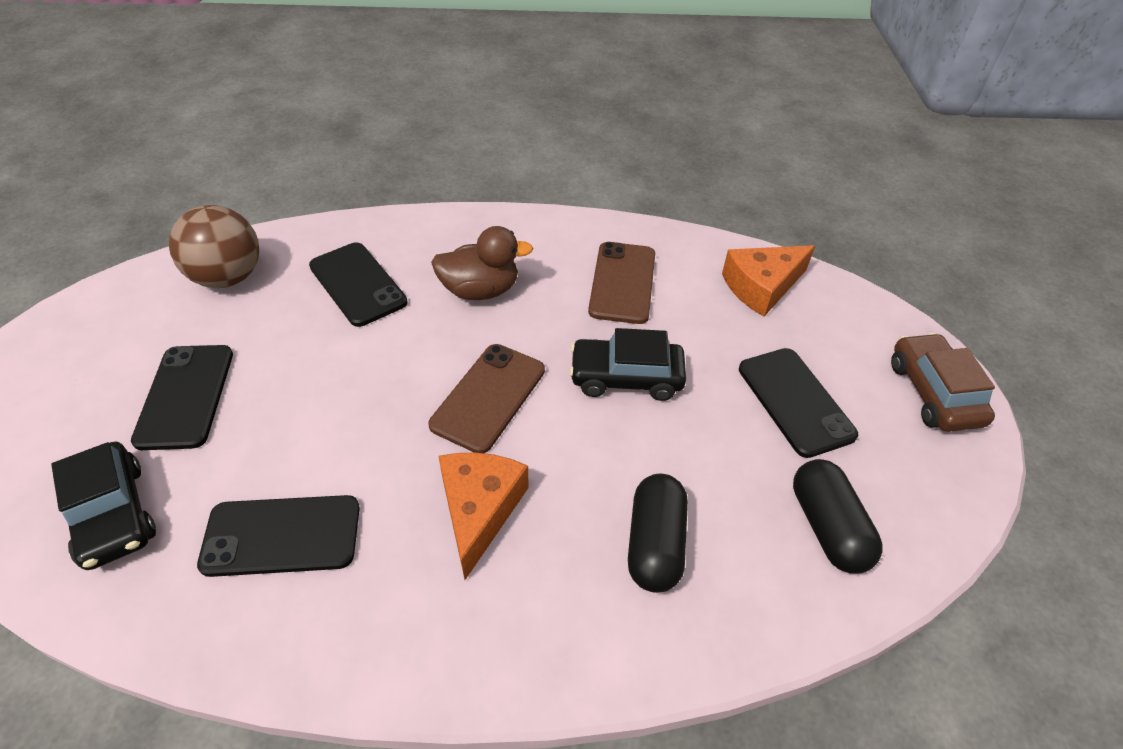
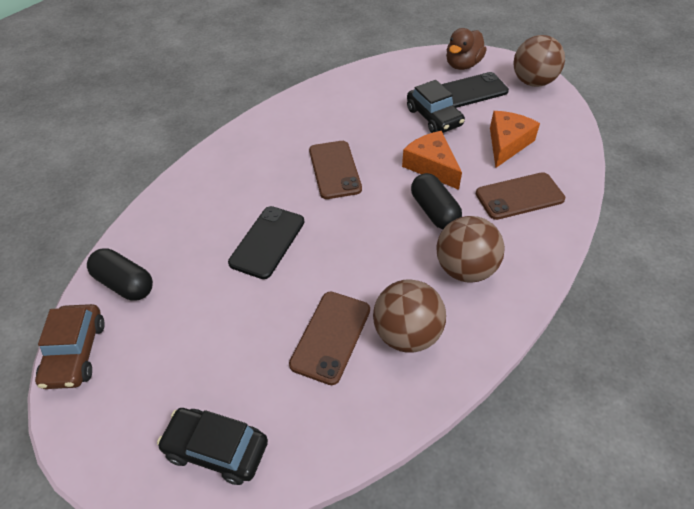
black phone: 4 -> 2
brown ball: 1 -> 3
brown phone: 2 -> 3

